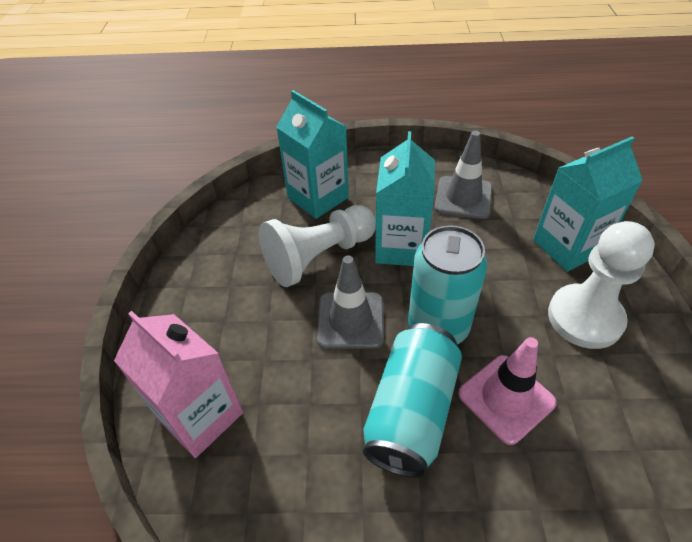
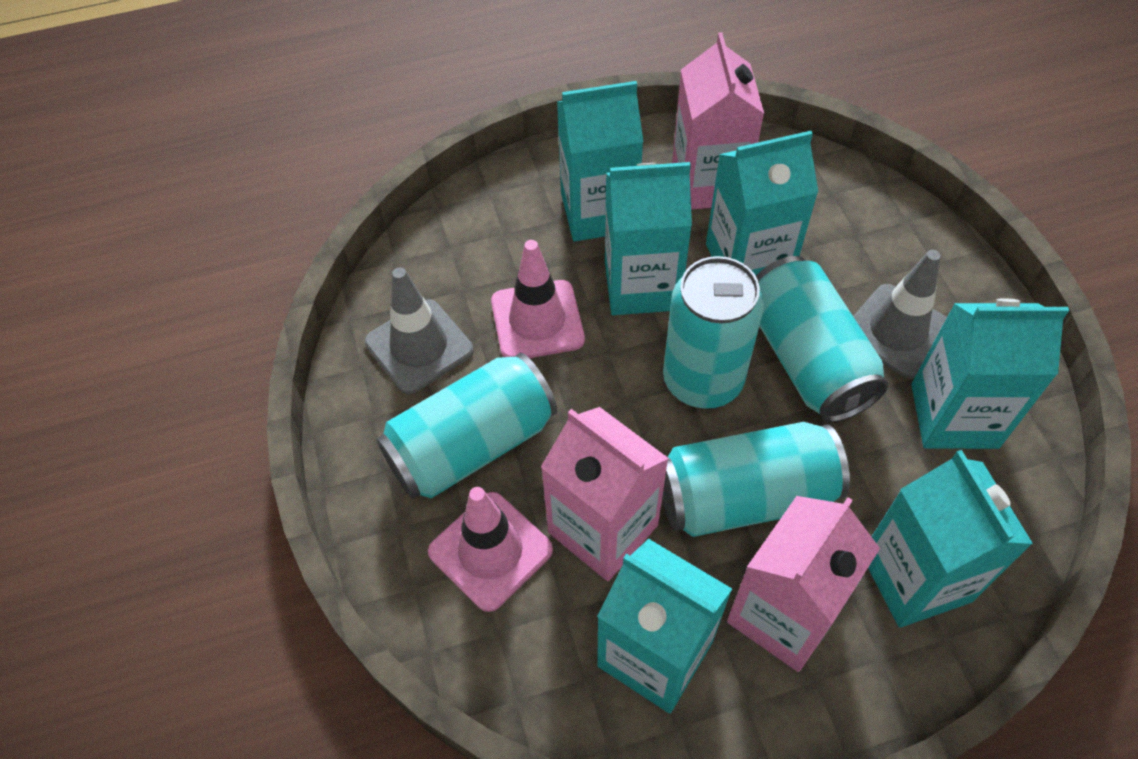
pink carton: 1 -> 3
pink traffic cone: 1 -> 2
turquoise can: 2 -> 4
turquoise carton: 3 -> 6
white pawn: 2 -> 0

